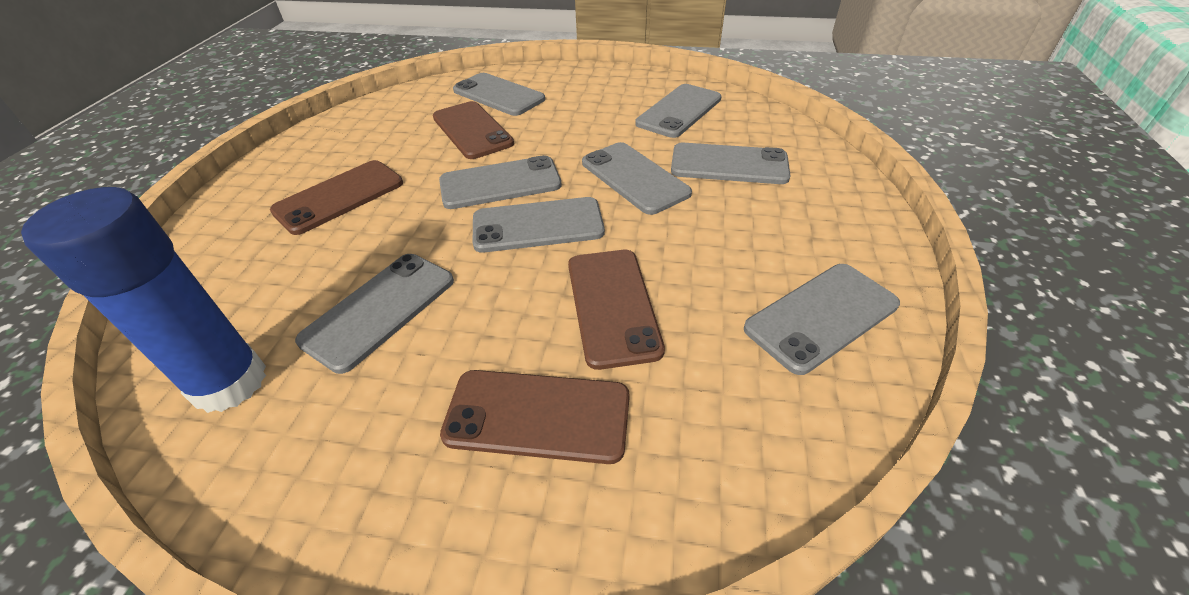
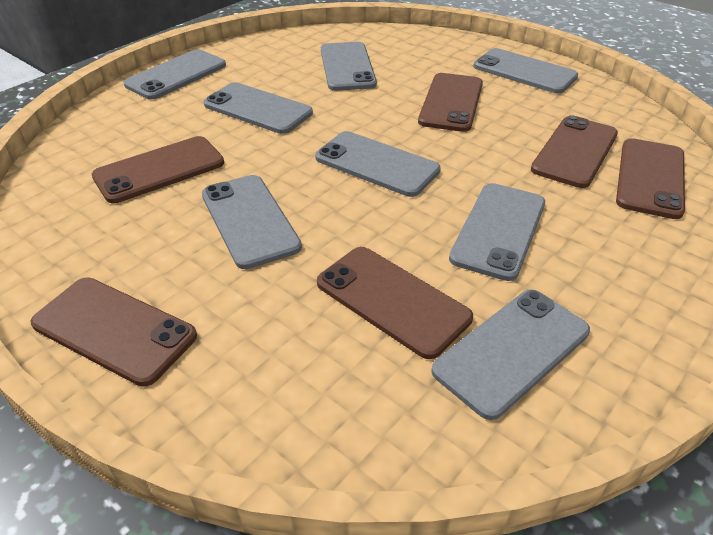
blue glue stick: 1 -> 0
brown phone: 4 -> 6

